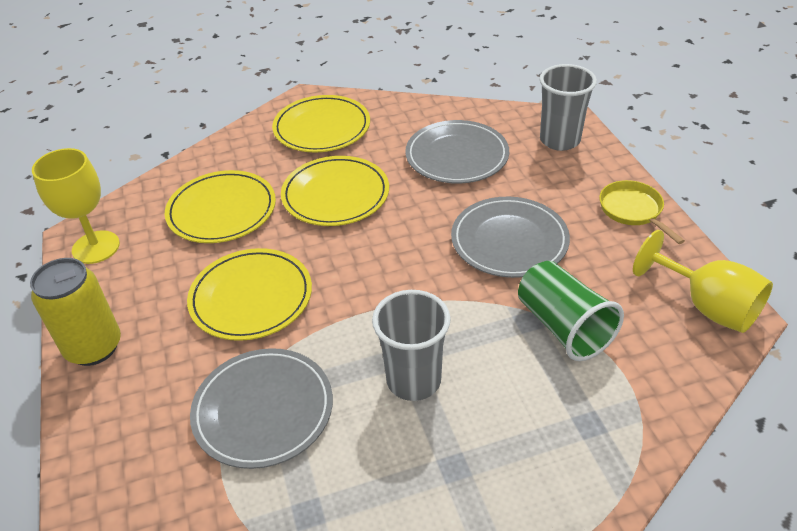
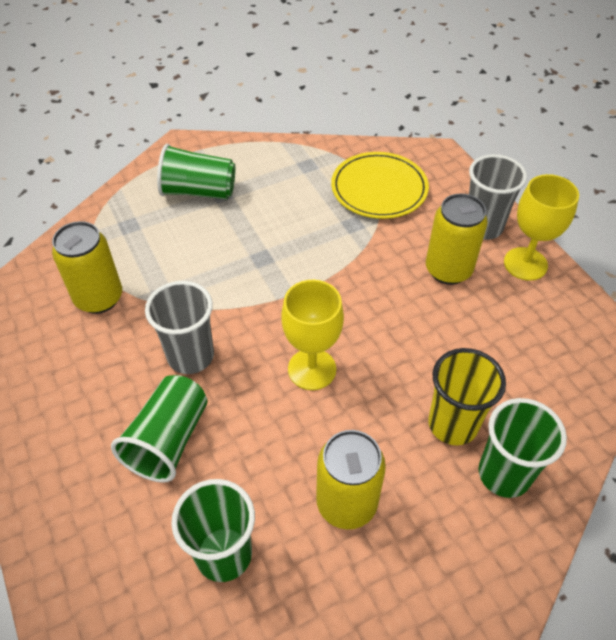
green cup: 1 -> 4
grey plate: 3 -> 0
yellow can: 1 -> 3
yellow cup: 0 -> 1
yellow pan: 1 -> 0
yellow plate: 4 -> 1

